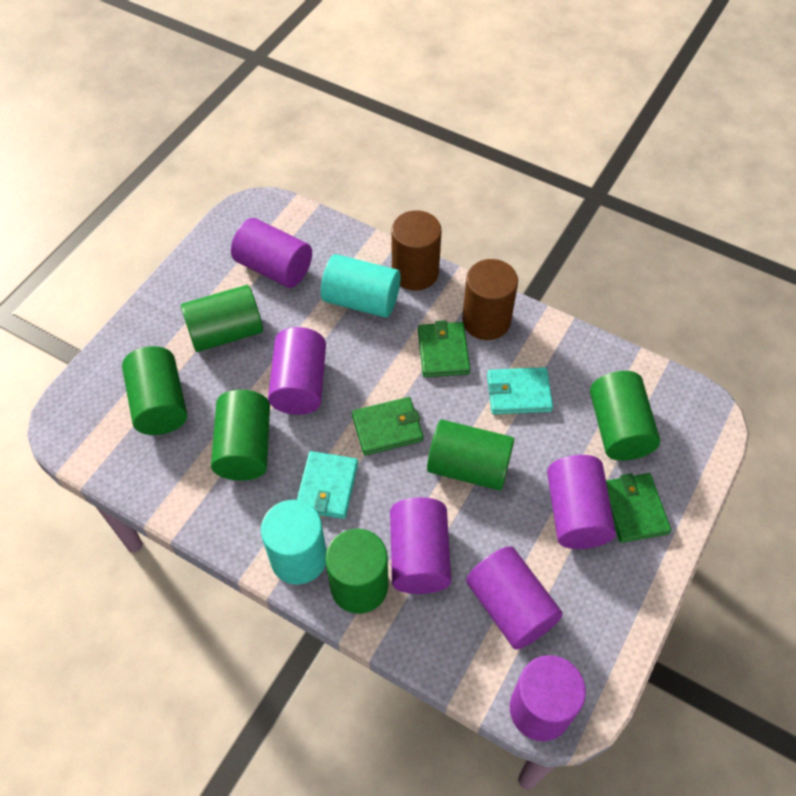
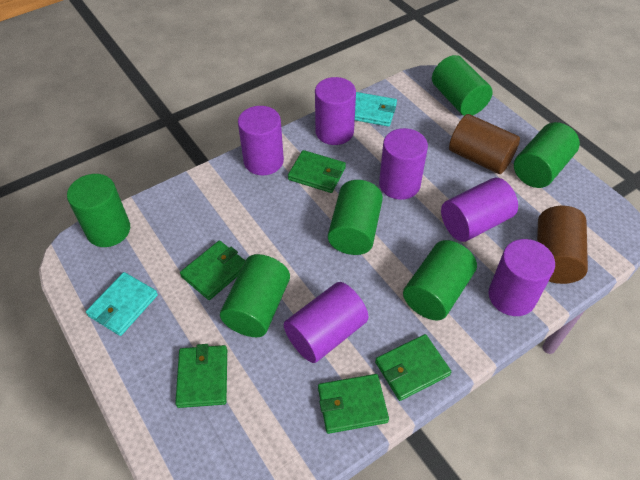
green wallet: 3 -> 5
turquoise cylinder: 2 -> 0

